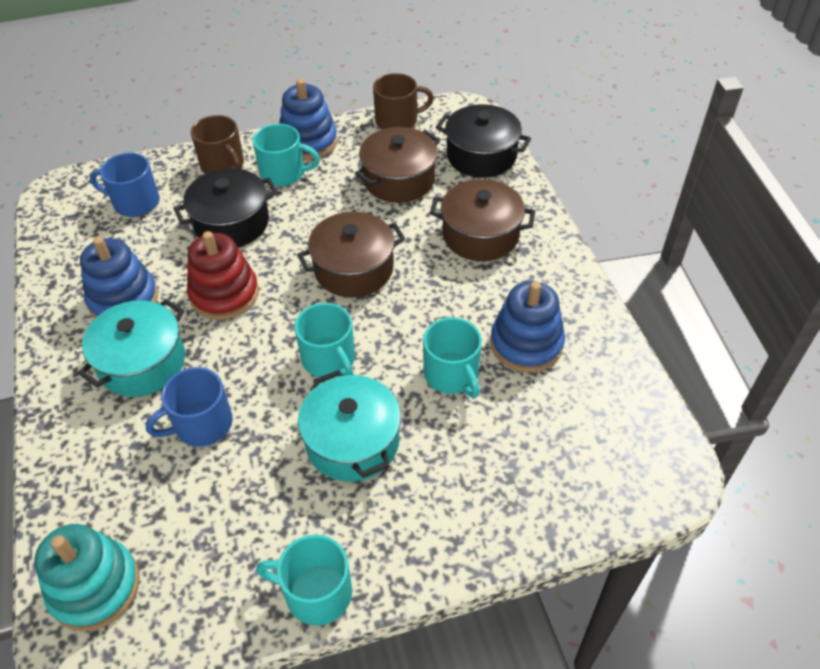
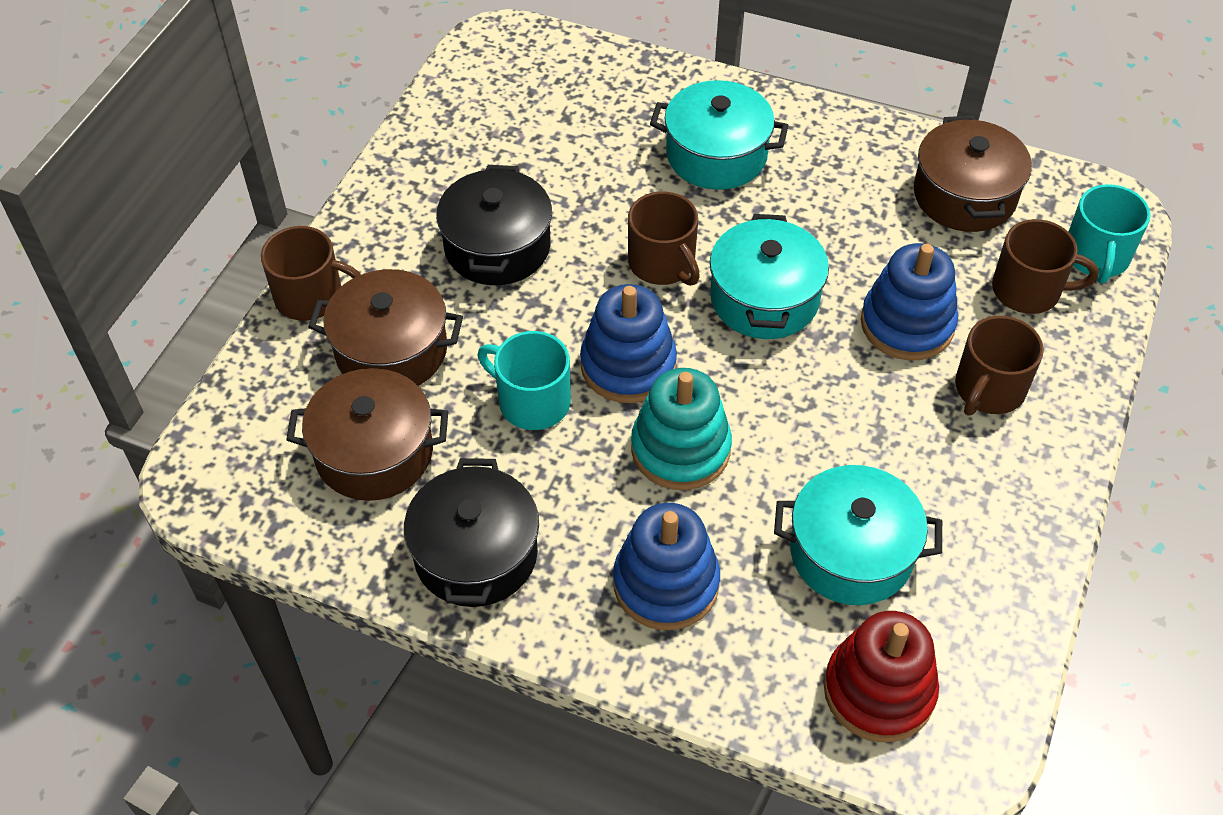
blue mug: 2 -> 0
brown mug: 2 -> 4
turquoise mug: 4 -> 2
turquoise pot: 2 -> 3

